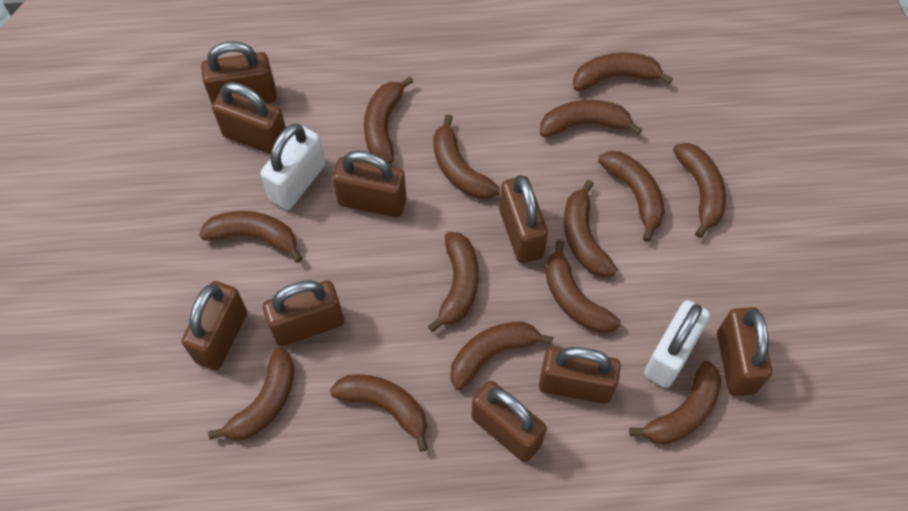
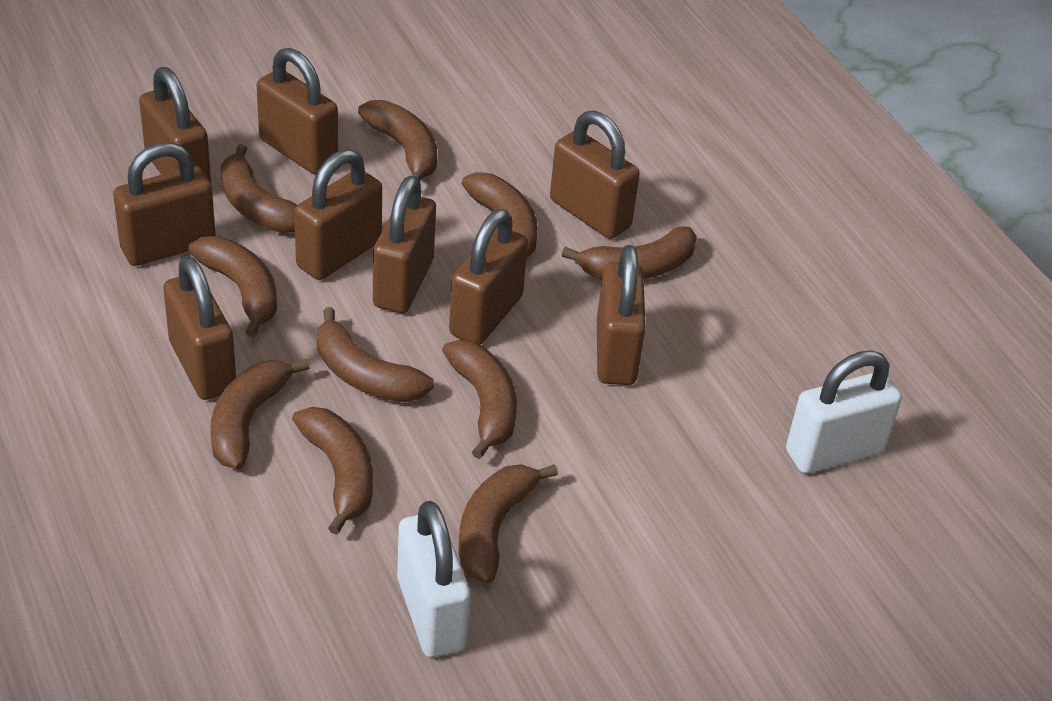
brown banana: 14 -> 10

